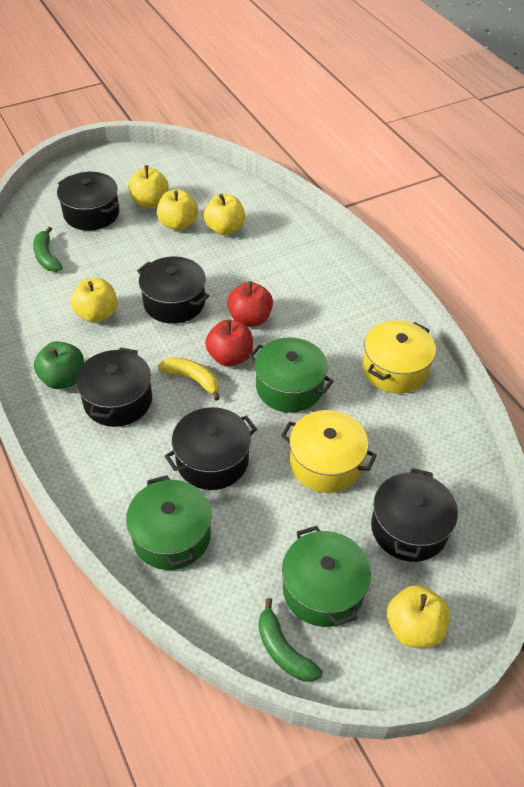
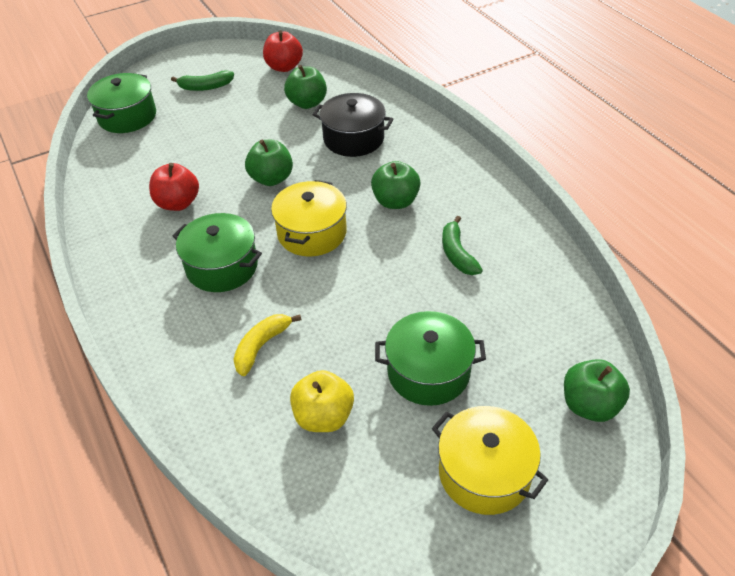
black pot: 5 -> 1
green apple: 1 -> 4
yellow apple: 5 -> 1

